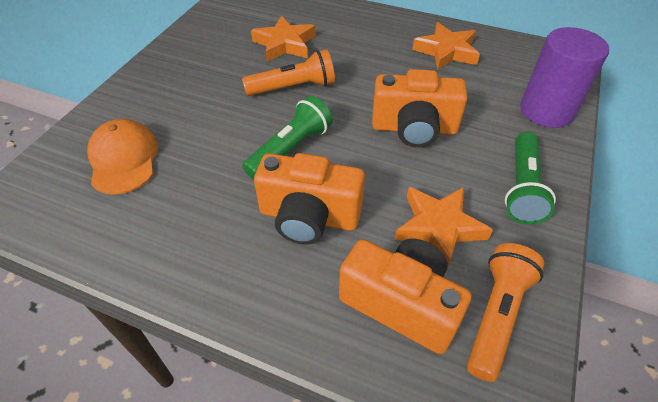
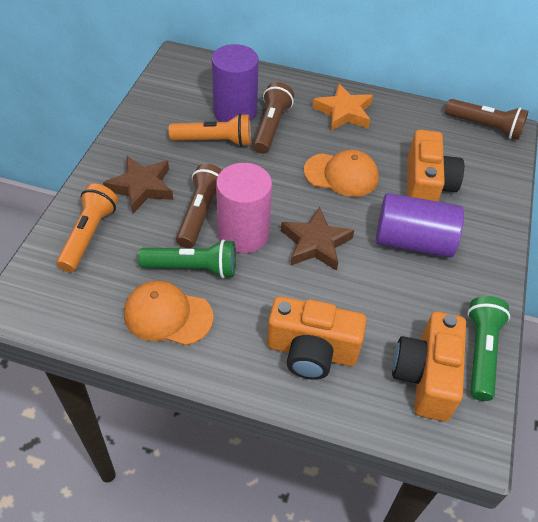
brown flashlight: 0 -> 3
brown star: 0 -> 2
orange cap: 1 -> 2
orange star: 3 -> 1
pink cylinder: 0 -> 1
purple cylinder: 1 -> 2

